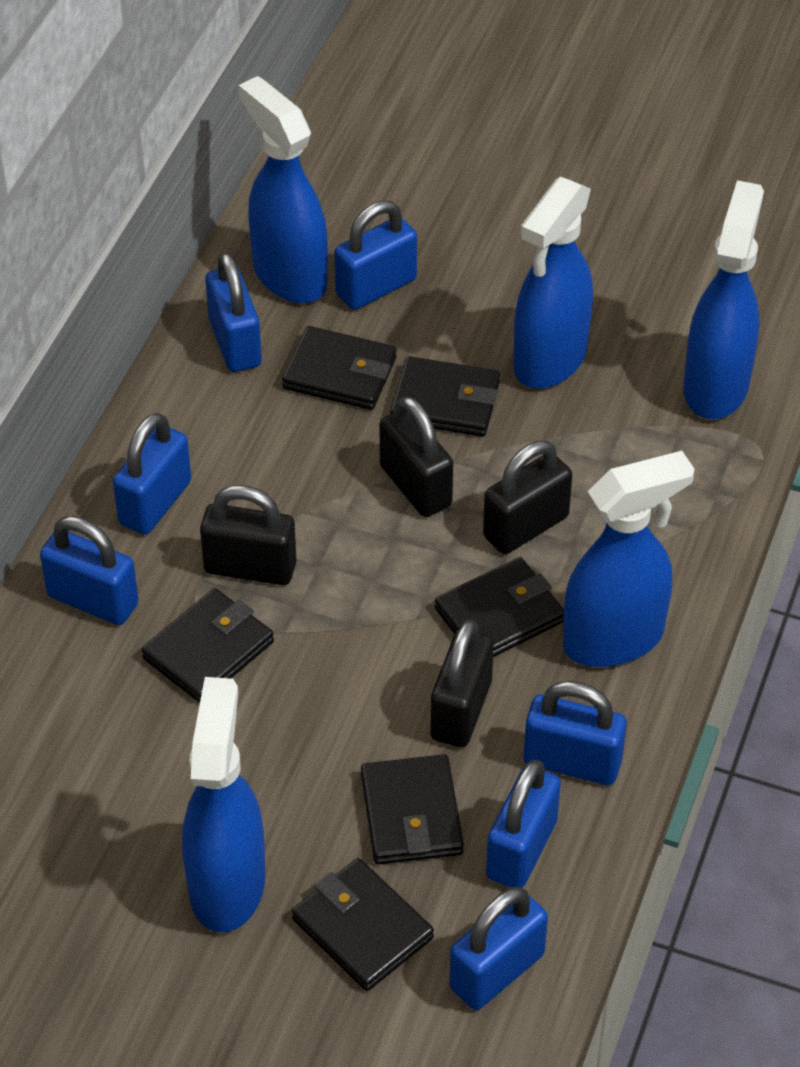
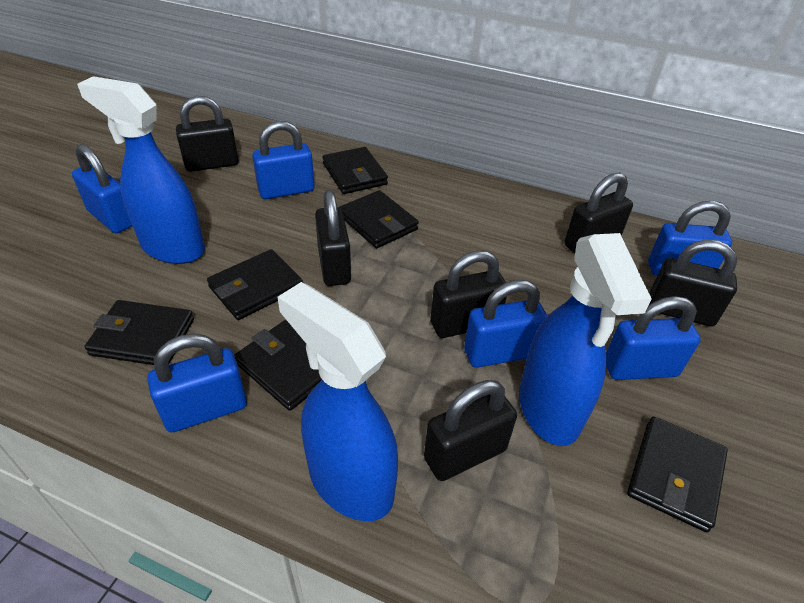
black padlock: 4 -> 6
blue padlock: 7 -> 6
blue spray bottle: 5 -> 3

